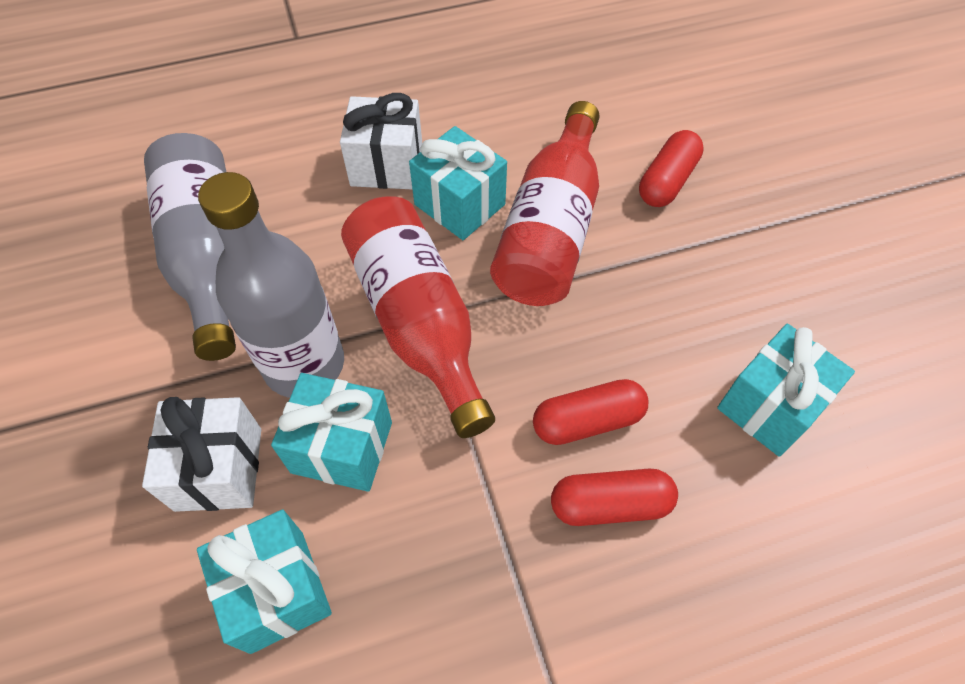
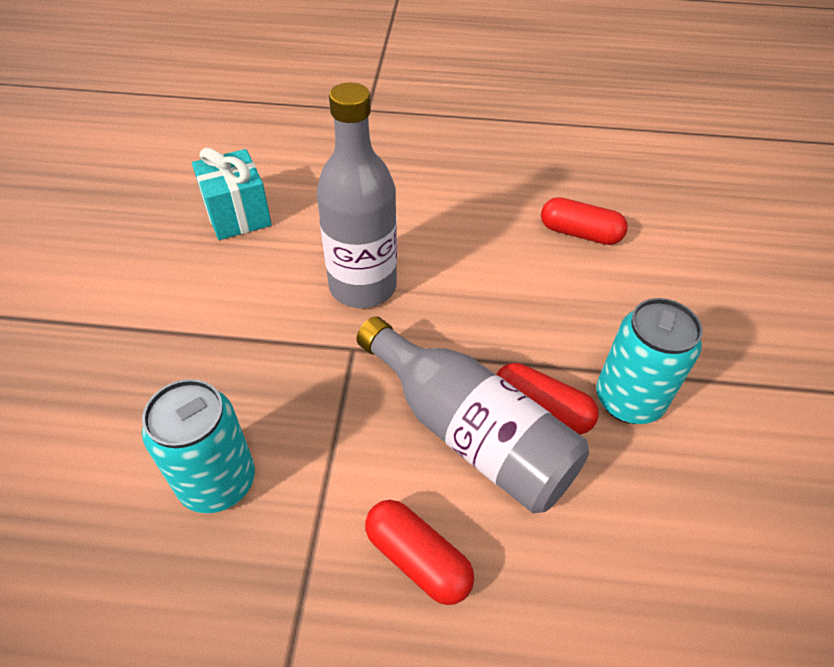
red bottle: 2 -> 0
turquoise can: 0 -> 2
turquoise gift: 4 -> 1
white gift: 2 -> 0

